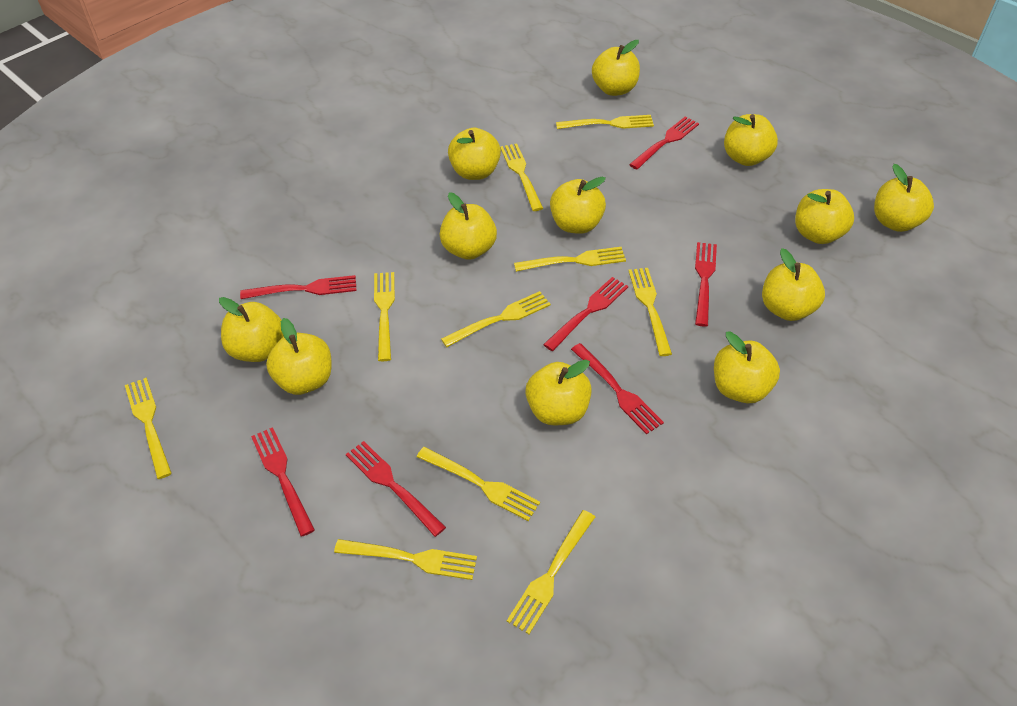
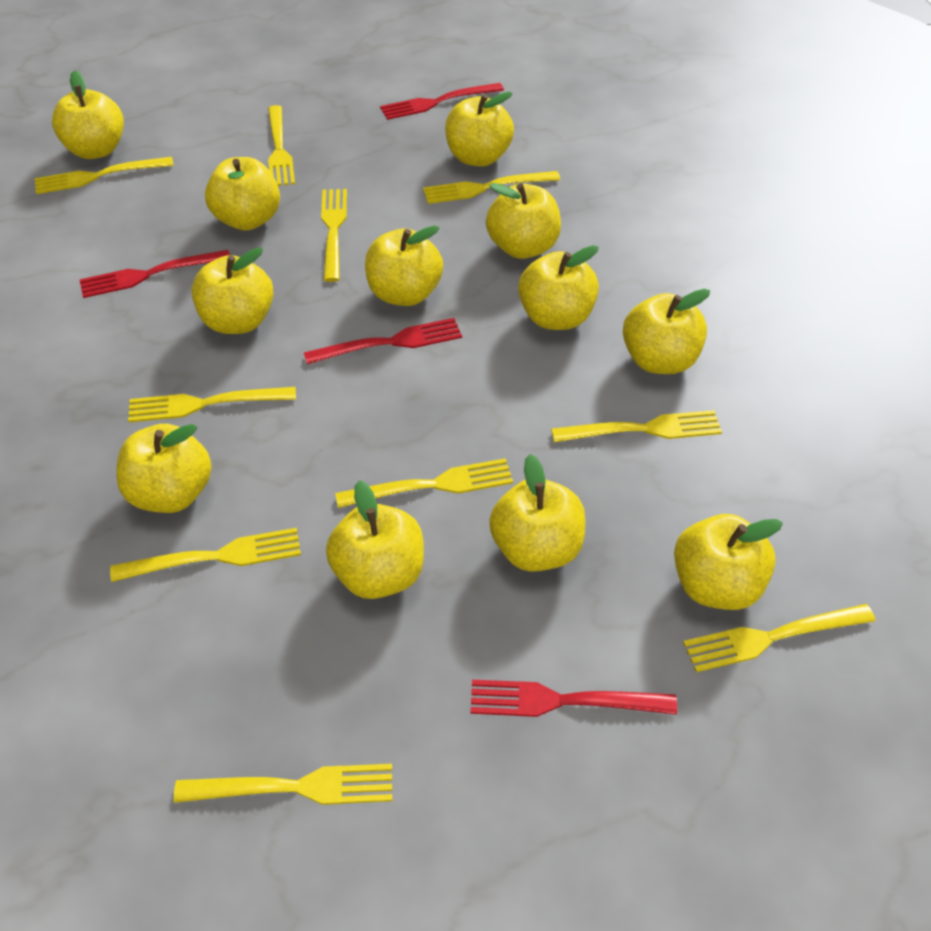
red fork: 7 -> 4

